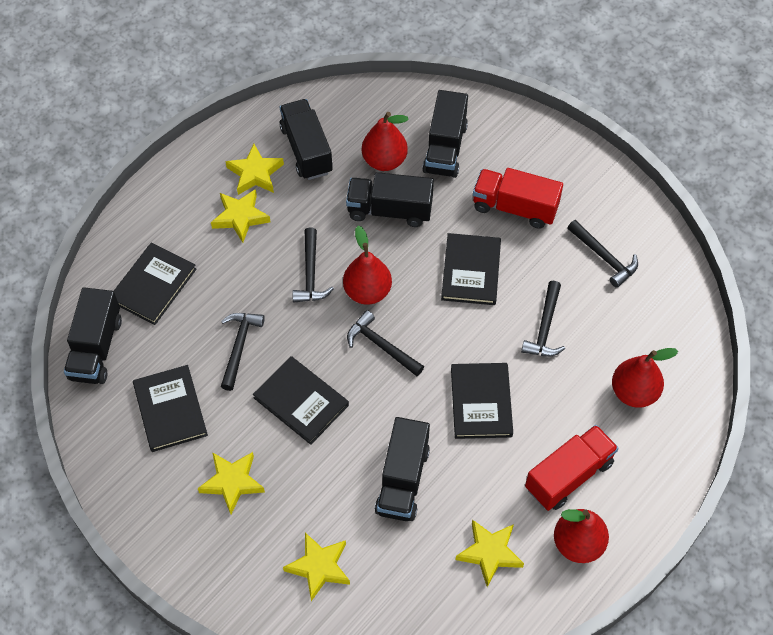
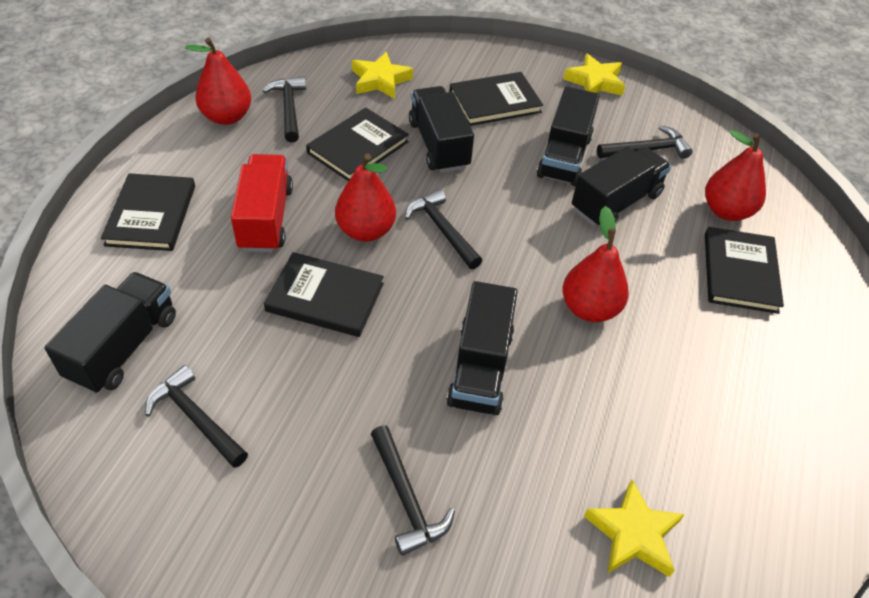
red truck: 2 -> 1
yellow star: 5 -> 3

